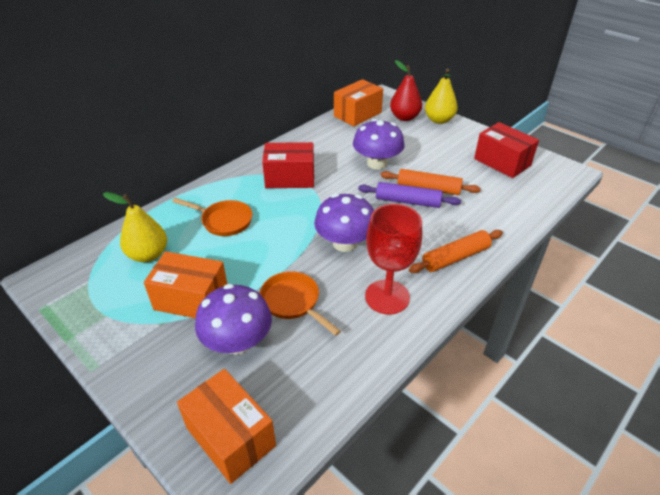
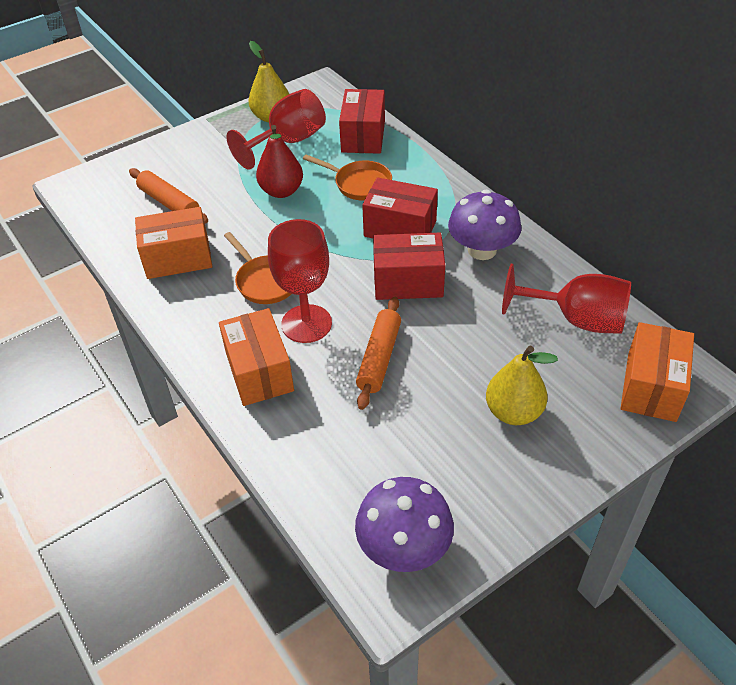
purple mushroom: 3 -> 2
purple rolling pin: 1 -> 0
red box: 2 -> 3
red goblet: 1 -> 3

